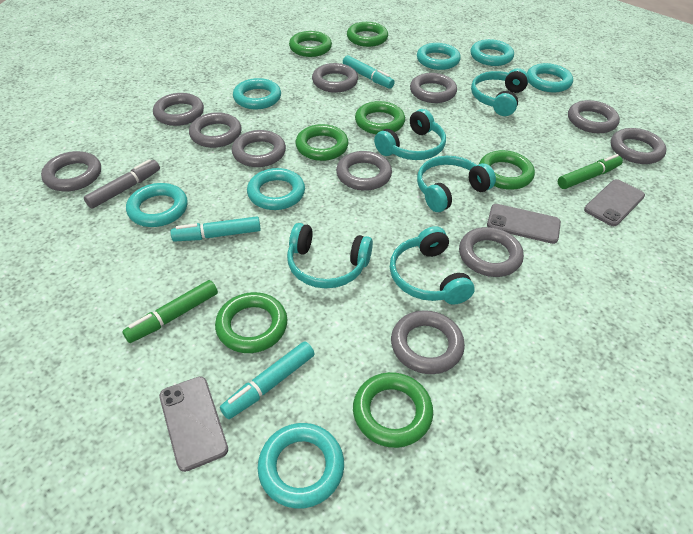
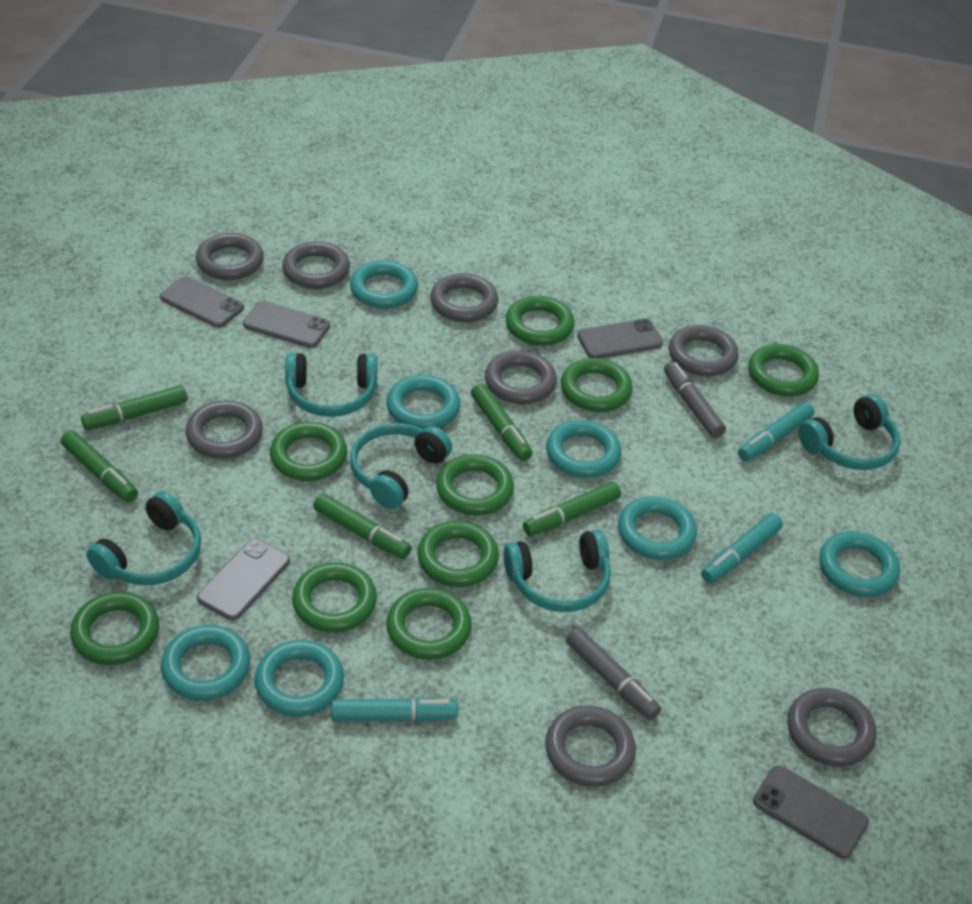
green marker: 2 -> 5
green ring: 7 -> 9
grey marker: 1 -> 2
grey phone: 3 -> 5
grey ring: 11 -> 8

